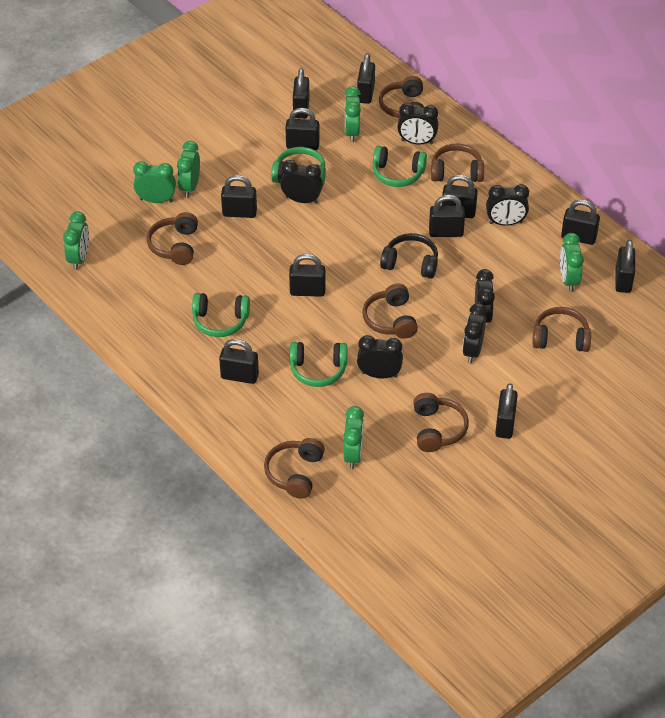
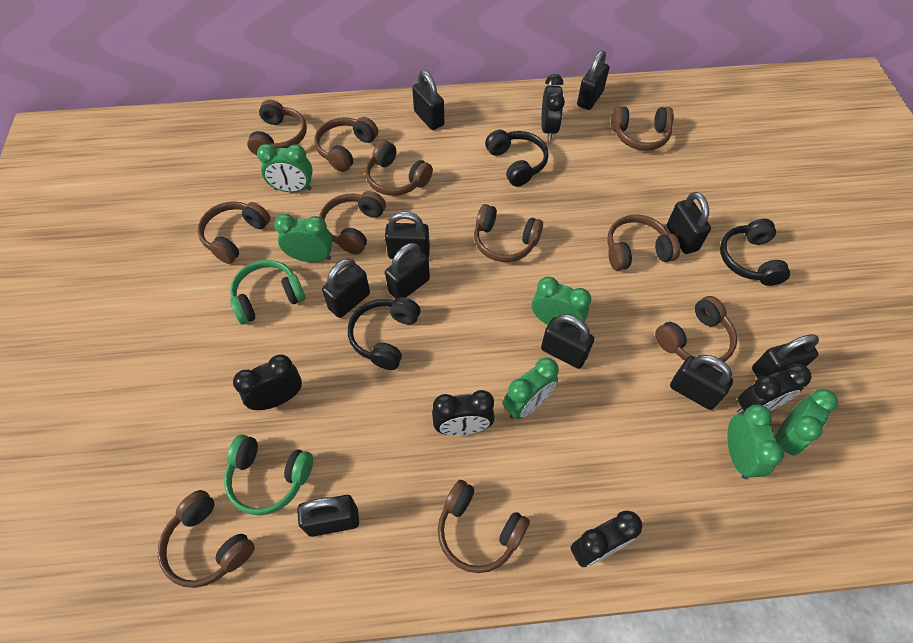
black clock: 6 -> 5
black headphones: 1 -> 3
black padlock: 11 -> 10
brown headphones: 7 -> 11
green headphones: 4 -> 2

